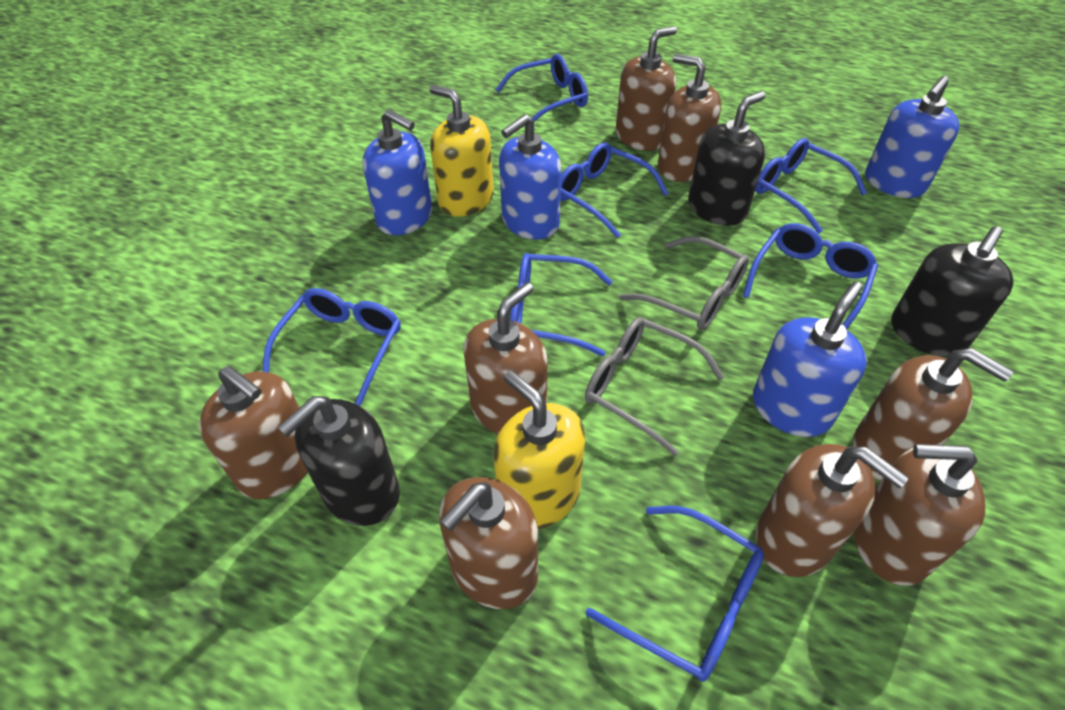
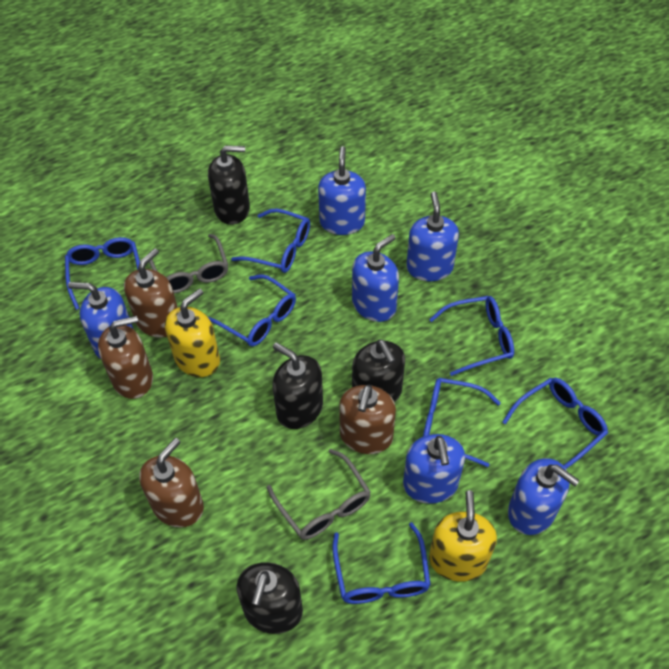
black soap dispenser: 3 -> 4
blue soap dispenser: 4 -> 6
brown soap dispenser: 8 -> 4

